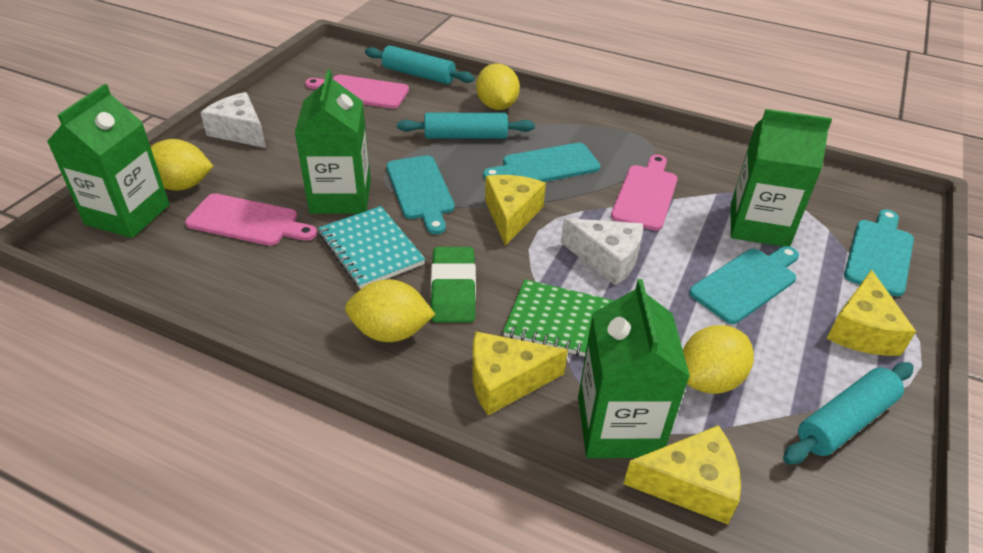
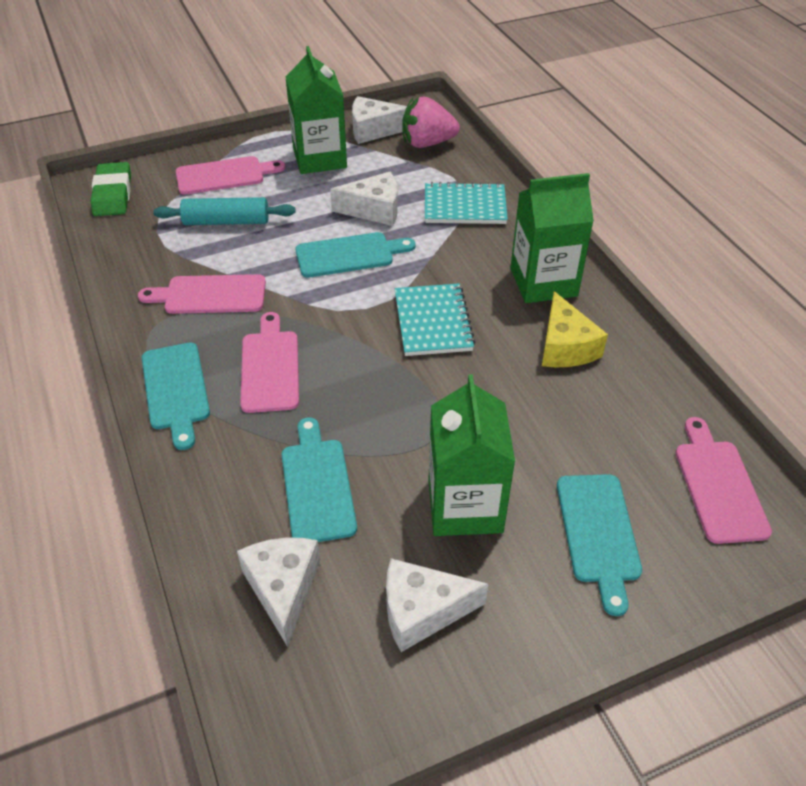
green carton: 4 -> 3
green notebook: 1 -> 0
pink cutting board: 3 -> 4
pink strawberry: 0 -> 1
turquoise notebook: 1 -> 2
turquoise rolling pin: 3 -> 1
white cheese: 2 -> 4
yellow cheese: 4 -> 1
yellow lemon: 4 -> 0

